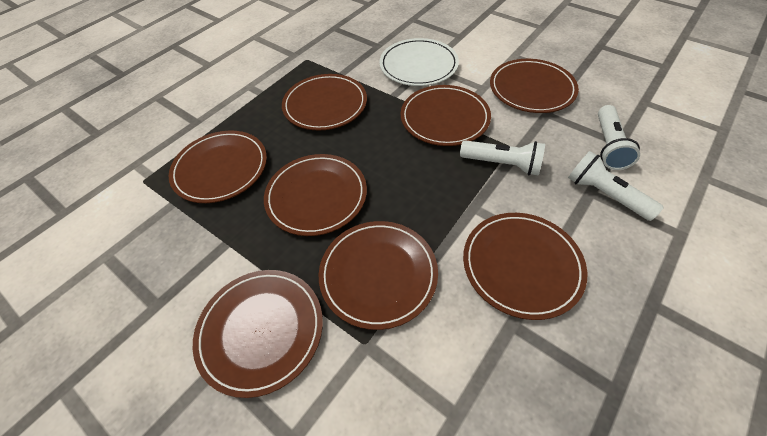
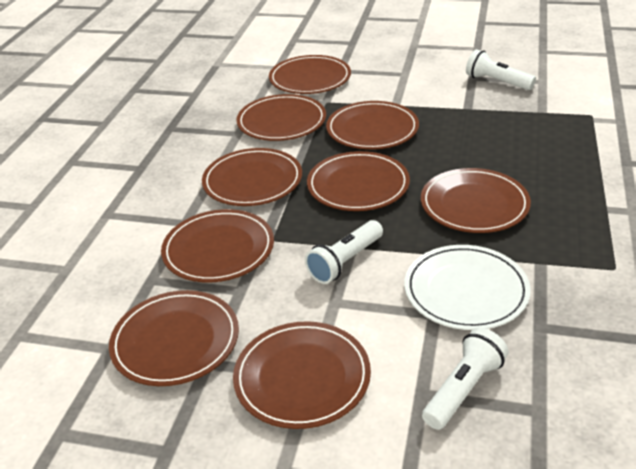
brown plate: 8 -> 9

